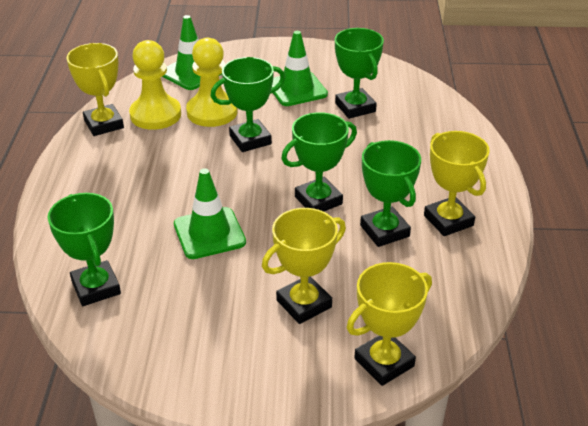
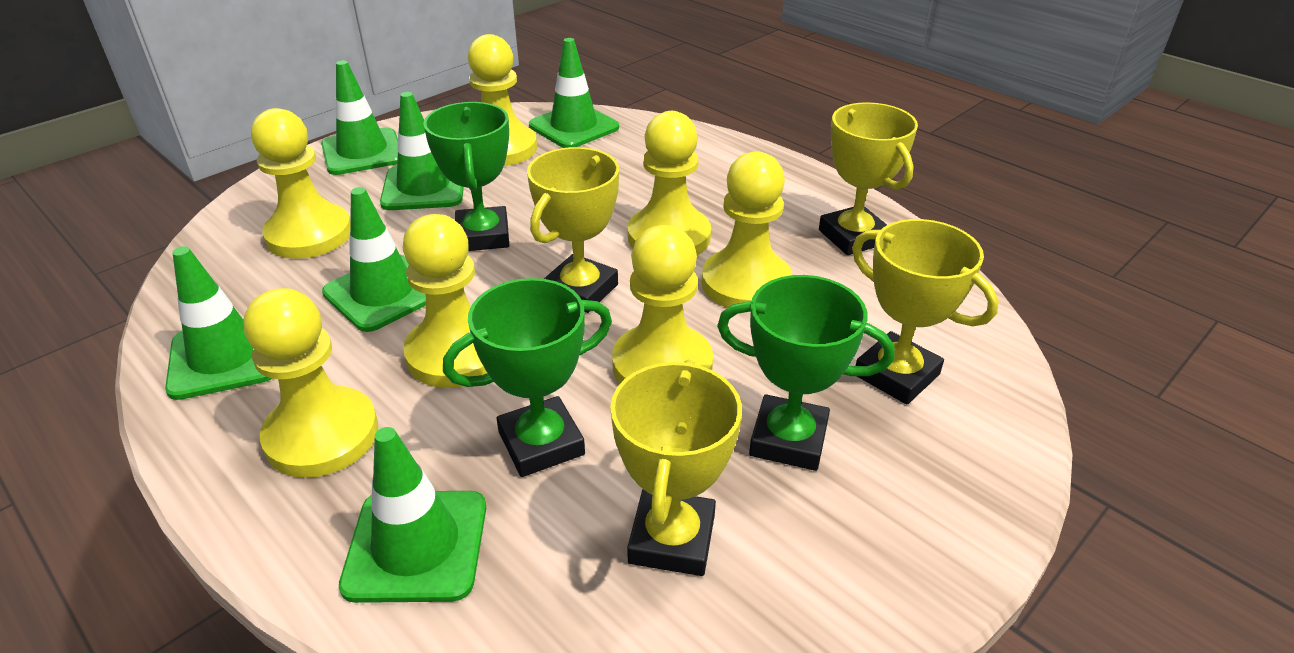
green traffic cone: 3 -> 6
green trophy: 5 -> 3
yellow pawn: 2 -> 7

